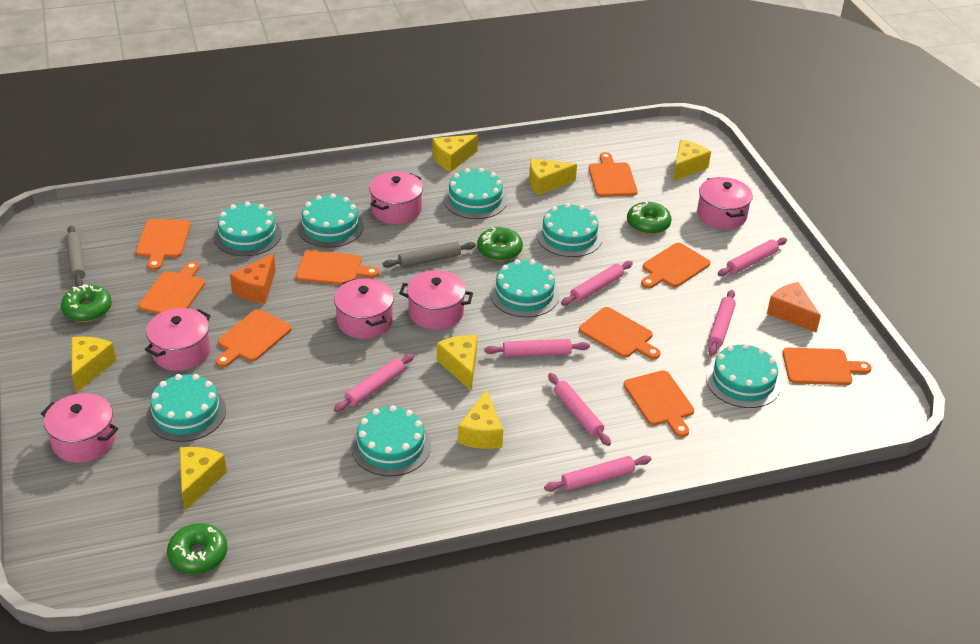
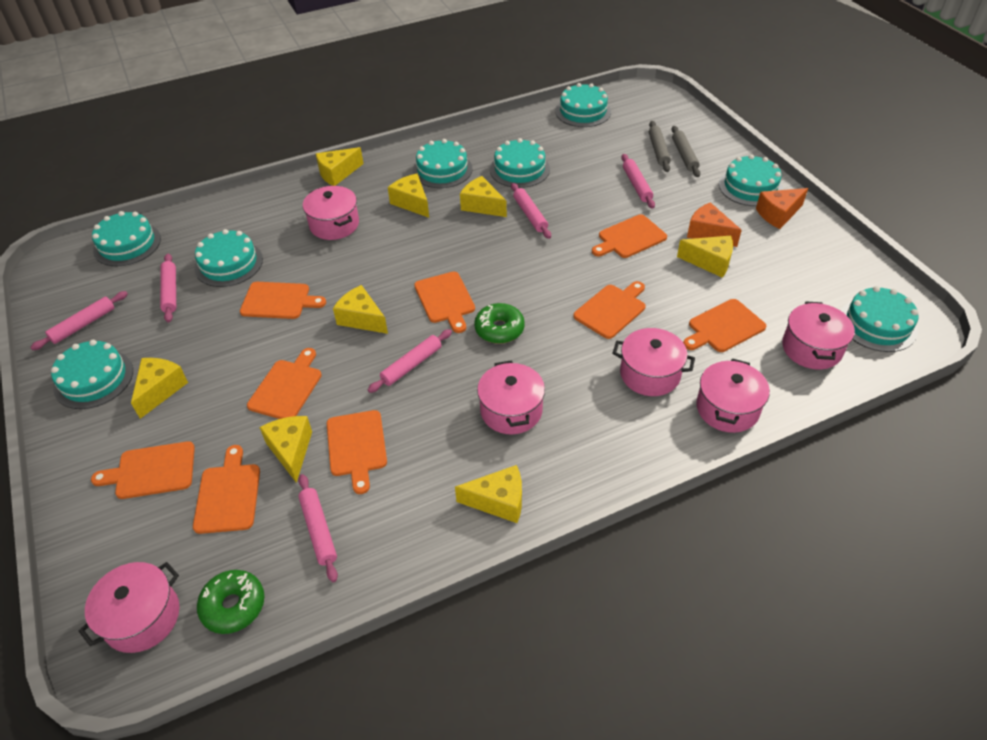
green donut: 4 -> 2
pink rolling pin: 7 -> 6
yellow cheese: 7 -> 8

